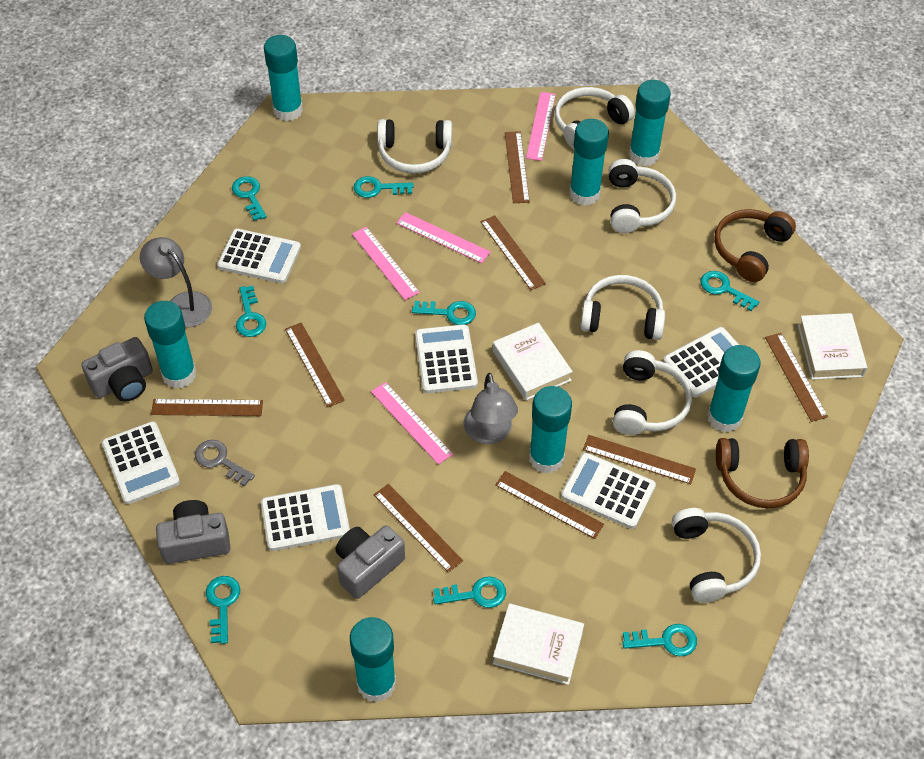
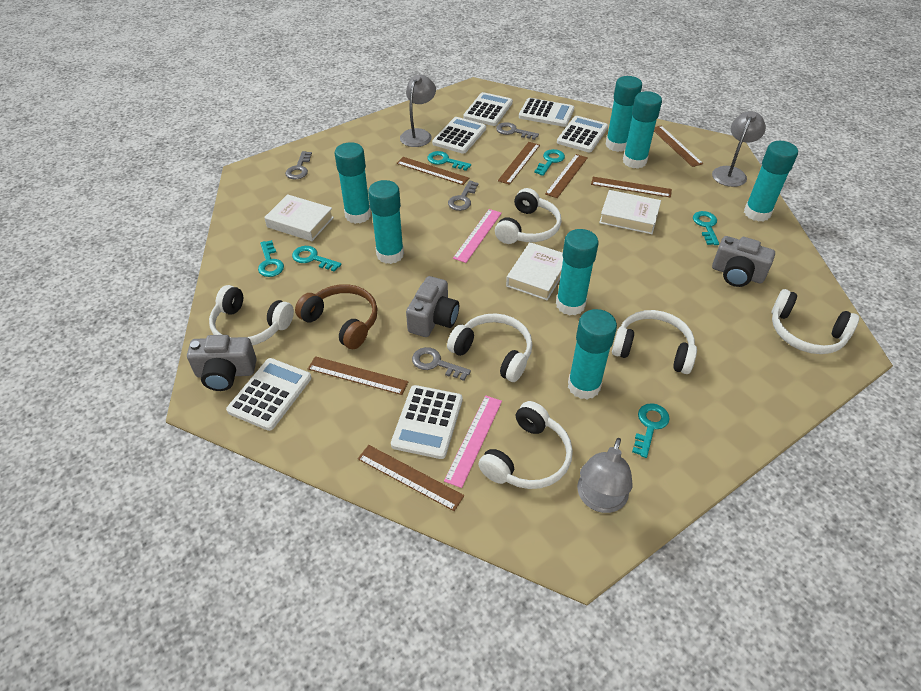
brown headphones: 2 -> 1
brown ruler: 8 -> 7
grey key: 1 -> 4
grey lamp: 2 -> 3
pink ruler: 4 -> 2
turquoise key: 8 -> 6

